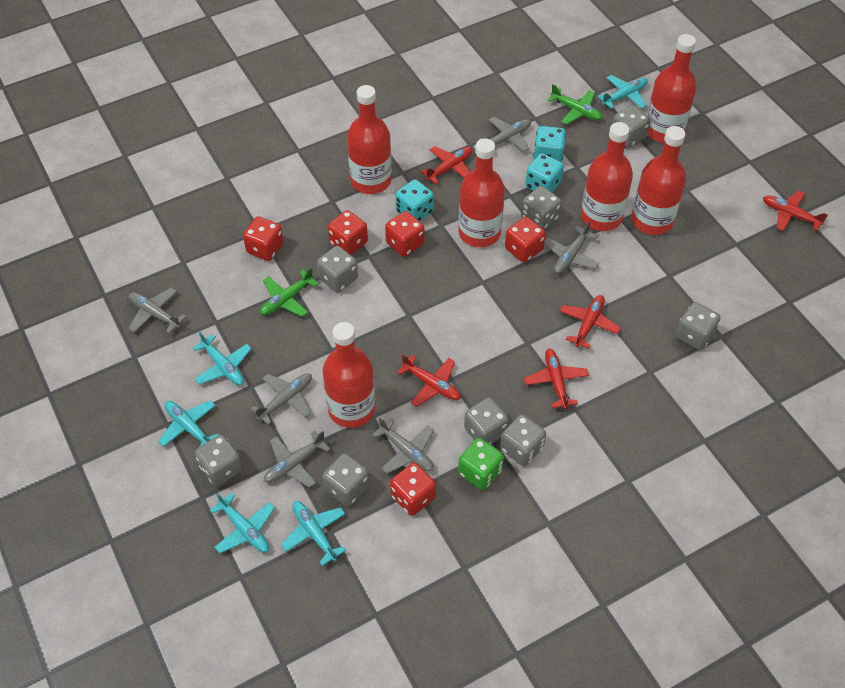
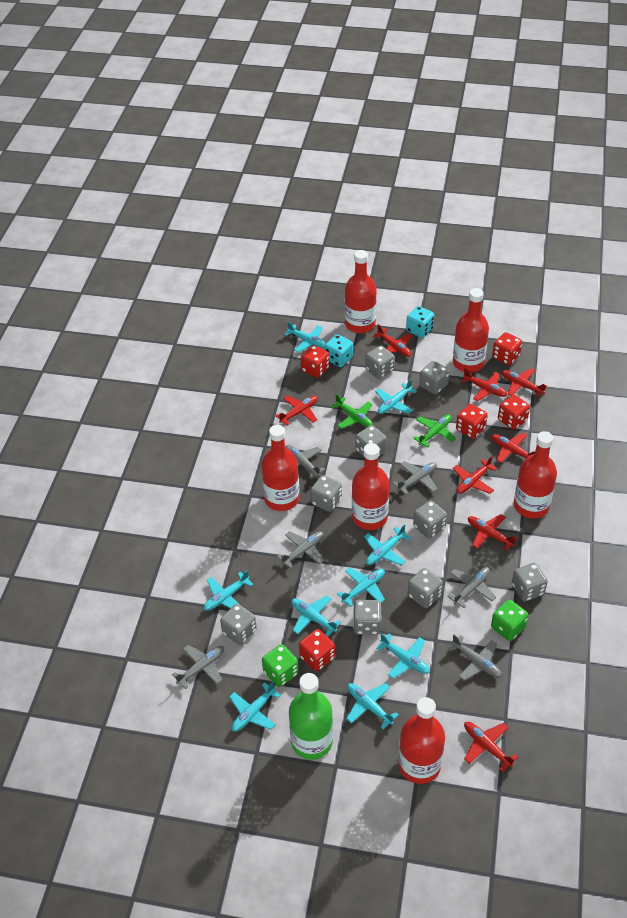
green bottle: 0 -> 1
green dice: 1 -> 2
grey dice: 8 -> 9
red plane: 5 -> 8
turquoise dice: 3 -> 2
turquoise plane: 5 -> 9

